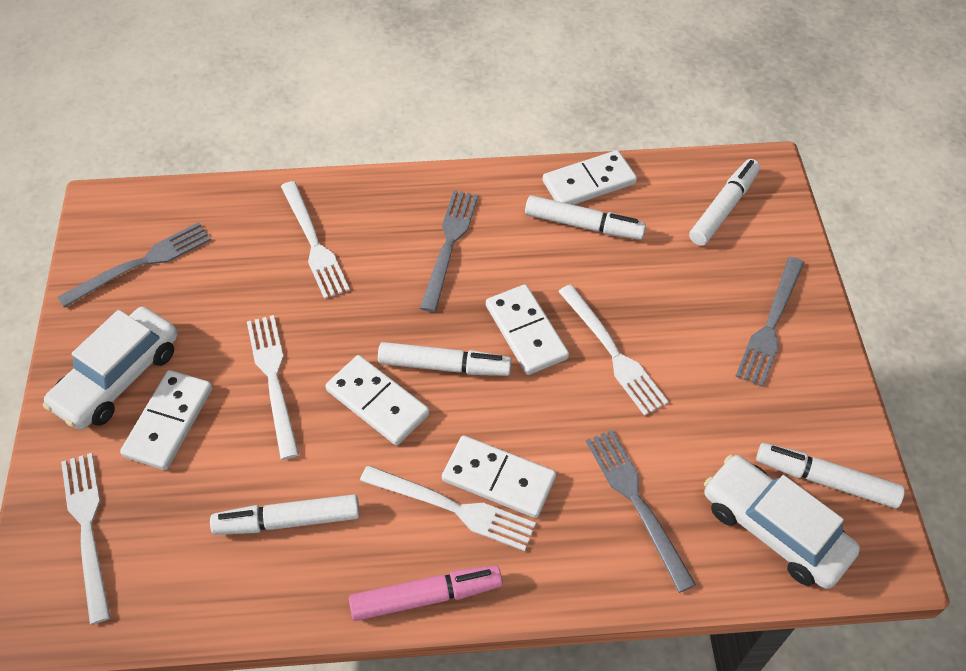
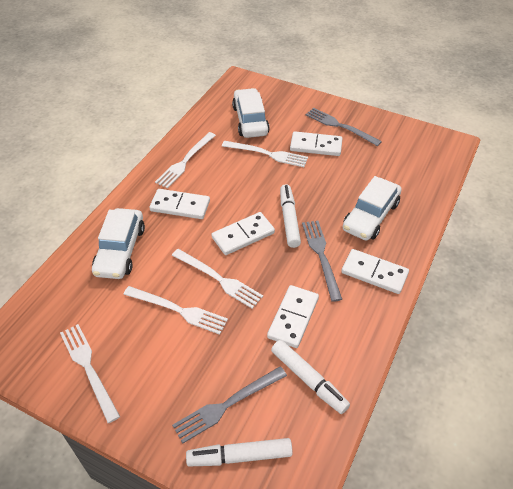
grey fork: 4 -> 3
pink marker: 1 -> 0
white car: 2 -> 3
white marker: 5 -> 3

